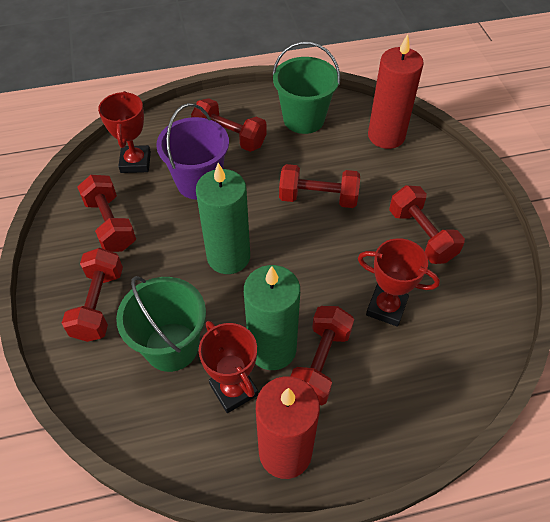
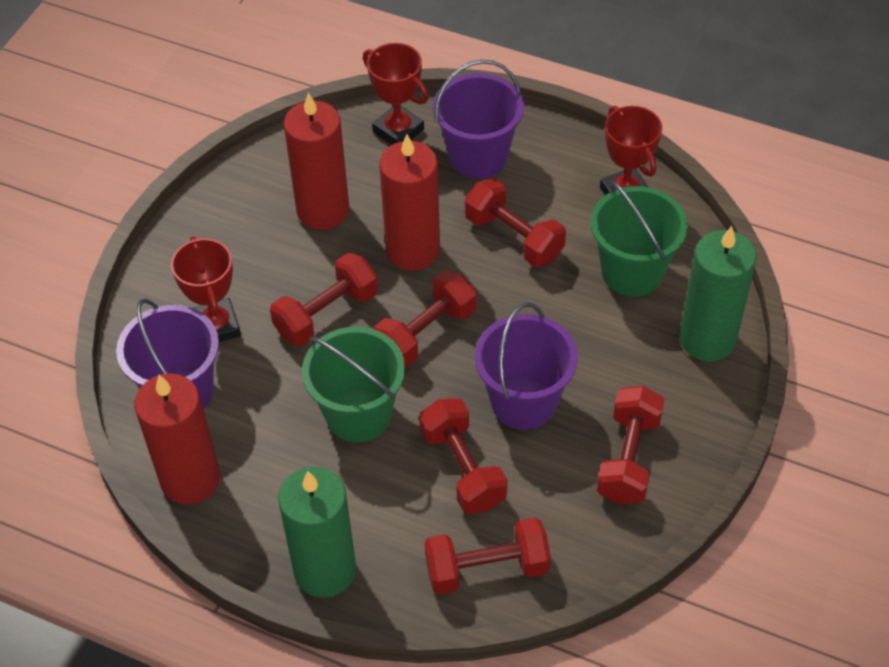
purple bucket: 1 -> 3
red candle: 2 -> 3

